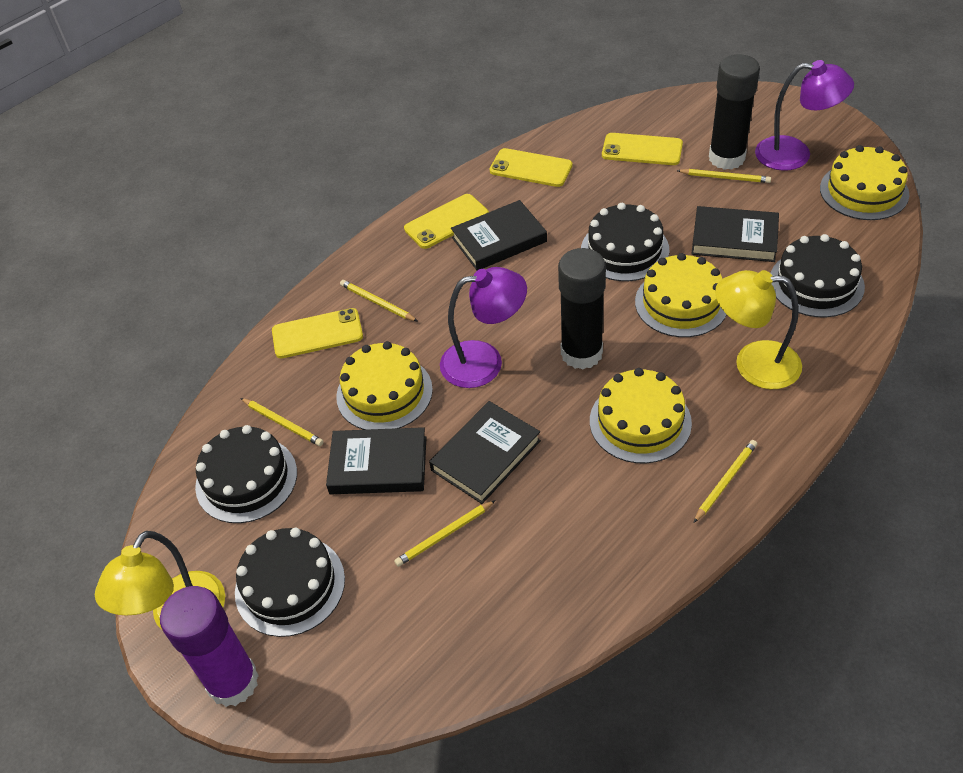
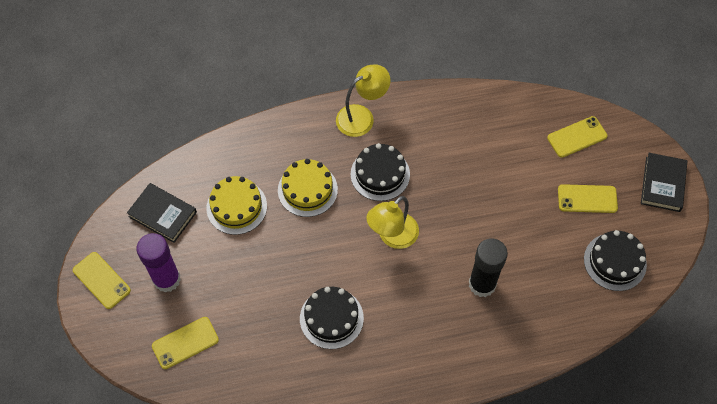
black book: 4 -> 2
black cake: 4 -> 3
black glue stick: 2 -> 1
purple lamp: 2 -> 0
yellow cake: 4 -> 2
yellow pencil: 5 -> 0

